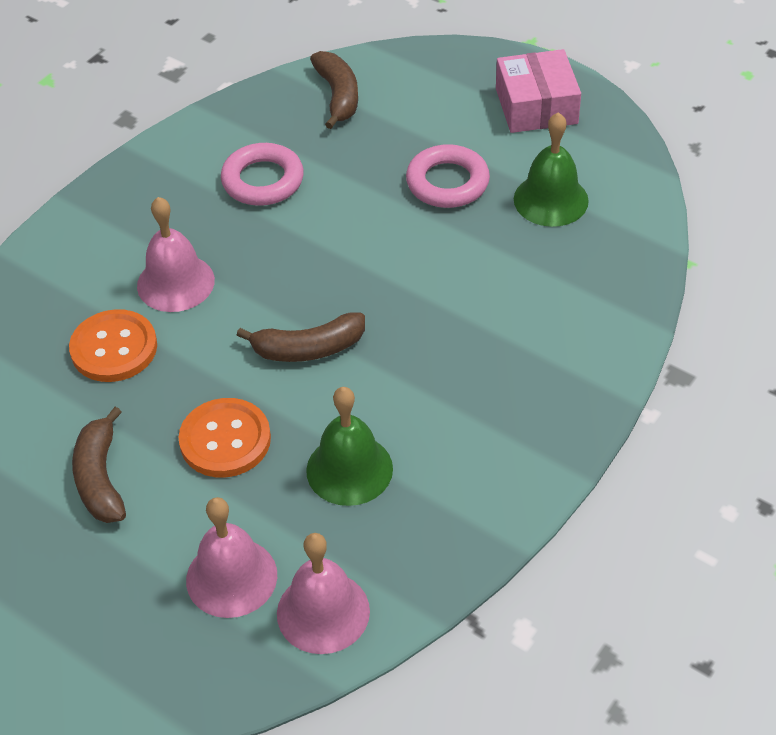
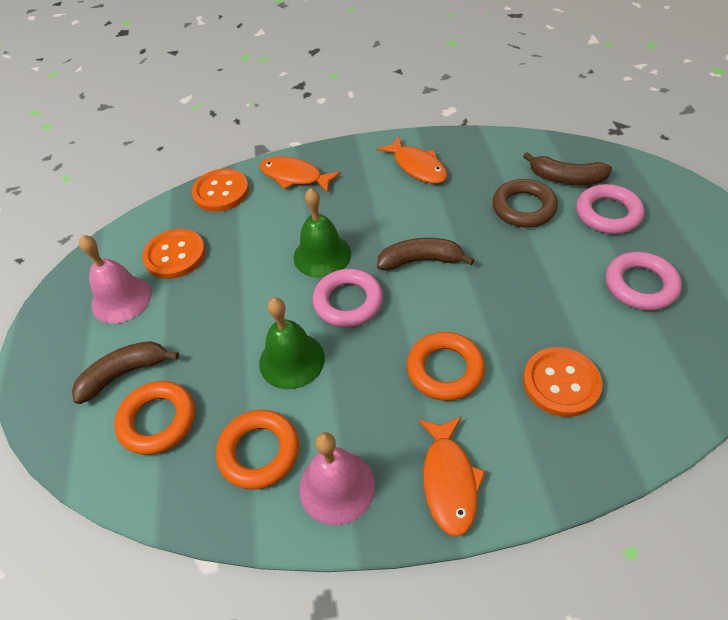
brown ring: 0 -> 1
orange button: 2 -> 3
orange fish: 0 -> 3
orange ring: 0 -> 3
pink bell: 3 -> 2
pink box: 1 -> 0
pink ring: 2 -> 3

